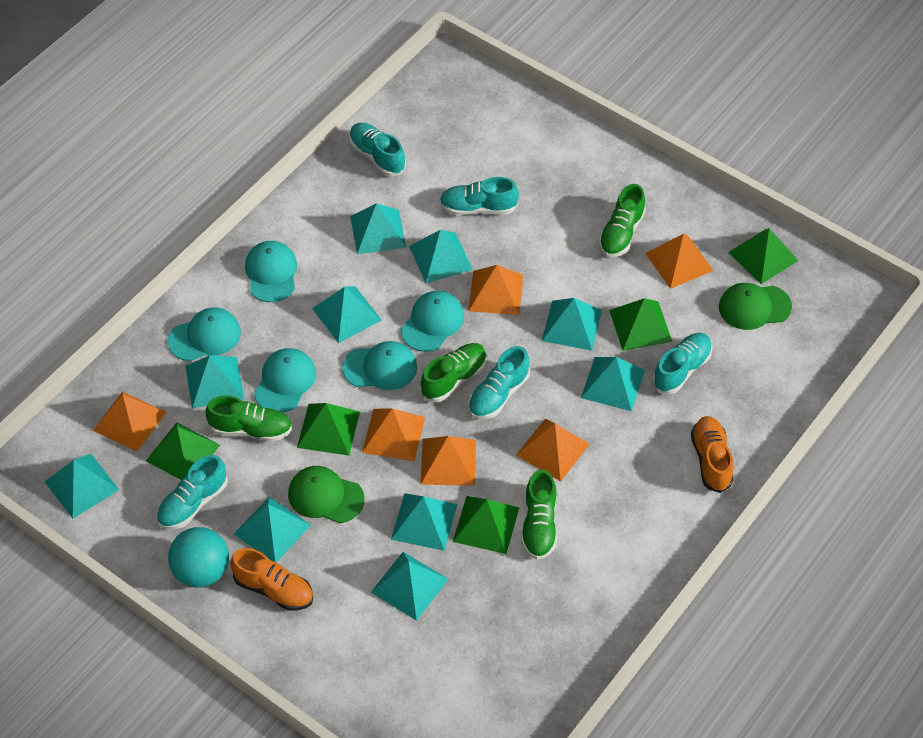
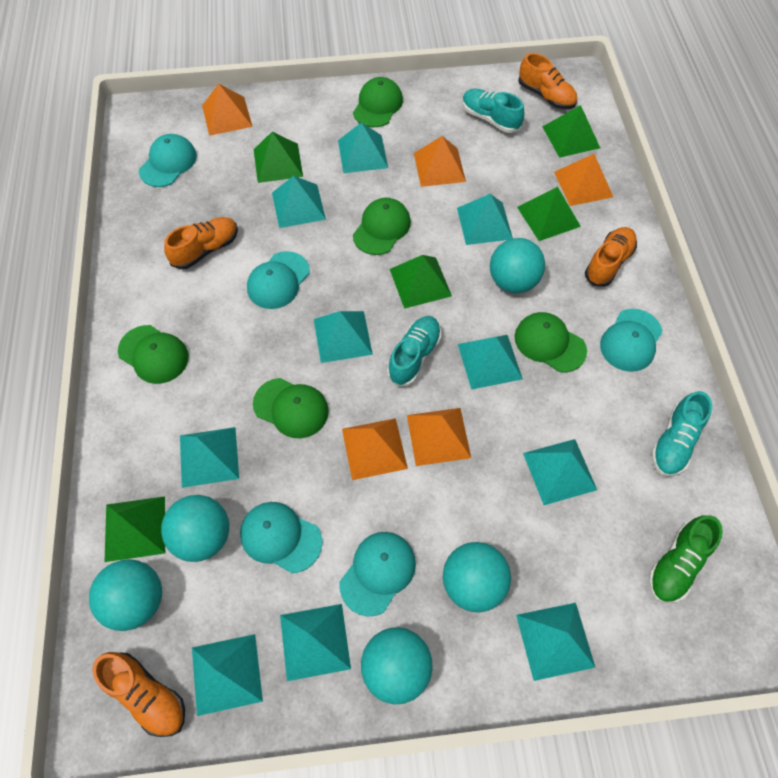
green cap: 2 -> 5
green shoe: 4 -> 1
orange pyramid: 6 -> 5
orange shoe: 2 -> 4
turquoise ball: 1 -> 5
turquoise shoe: 5 -> 3

